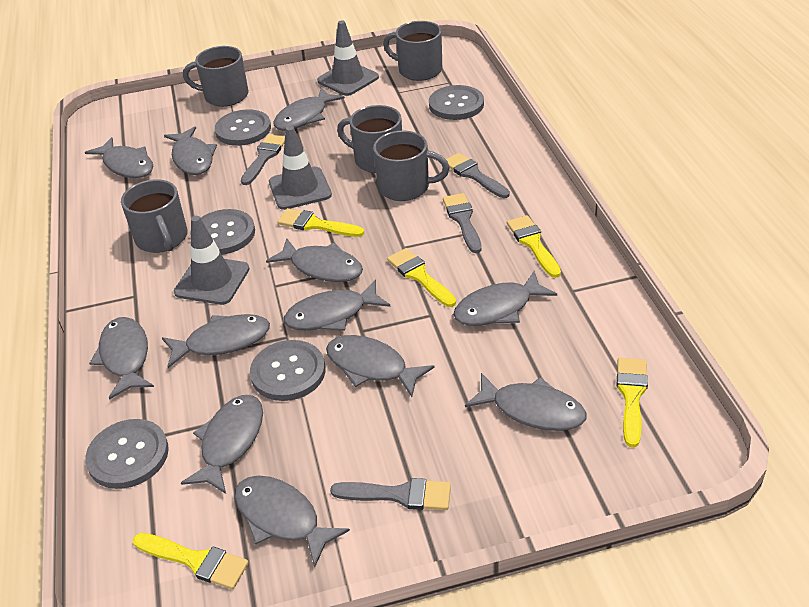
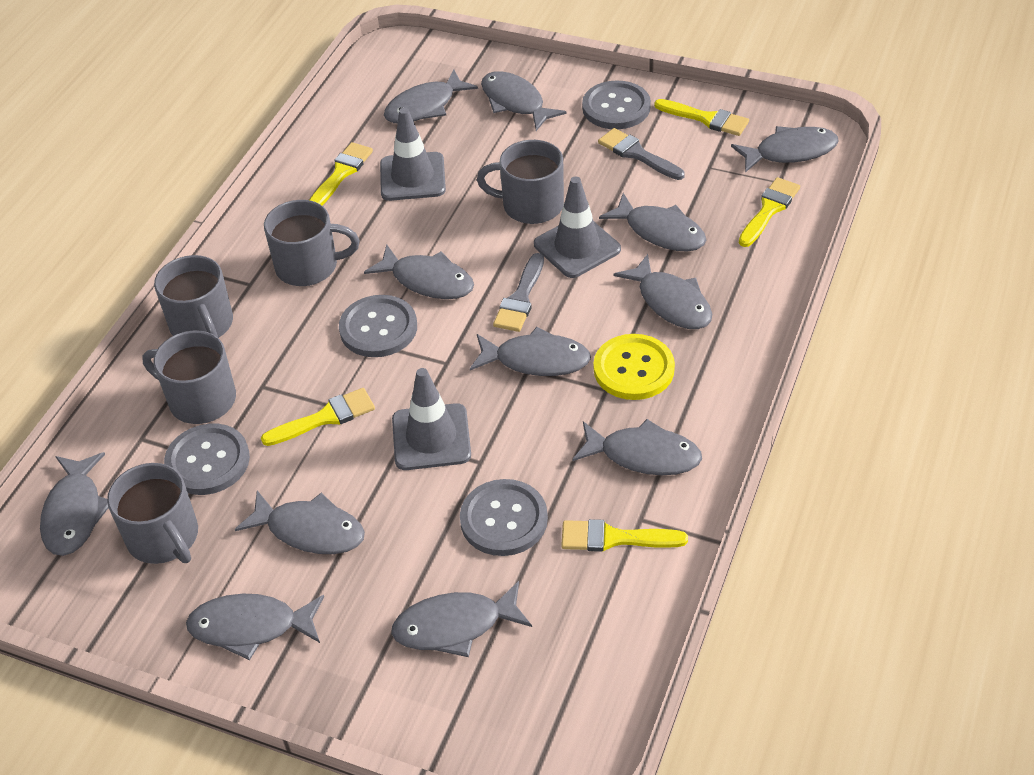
grey brush: 4 -> 2
grey button: 5 -> 4
yellow button: 0 -> 1

